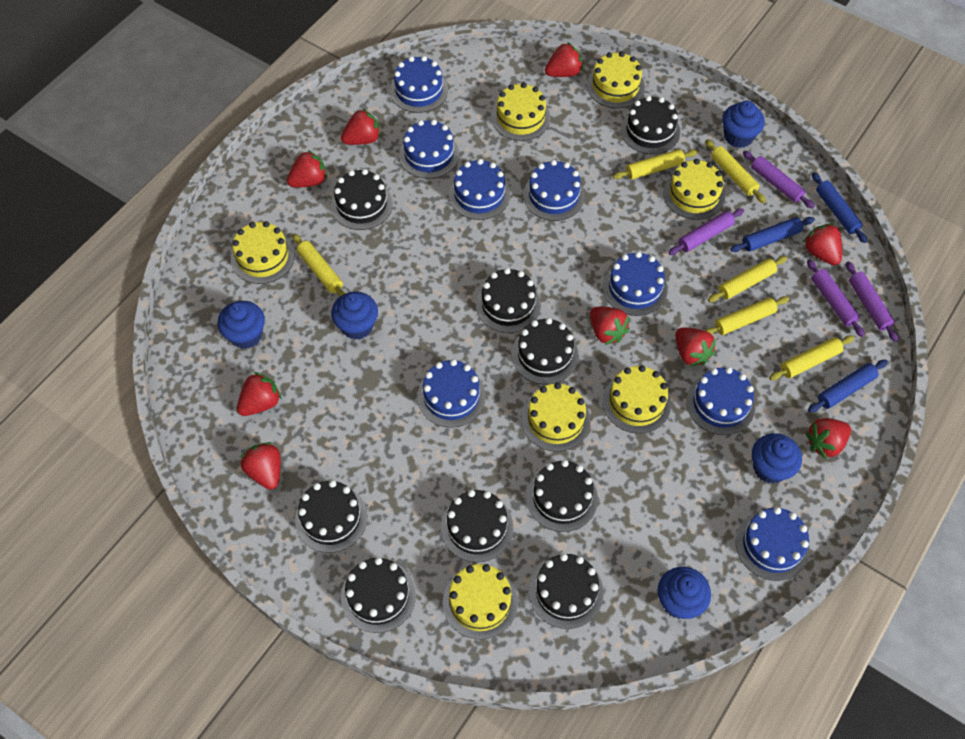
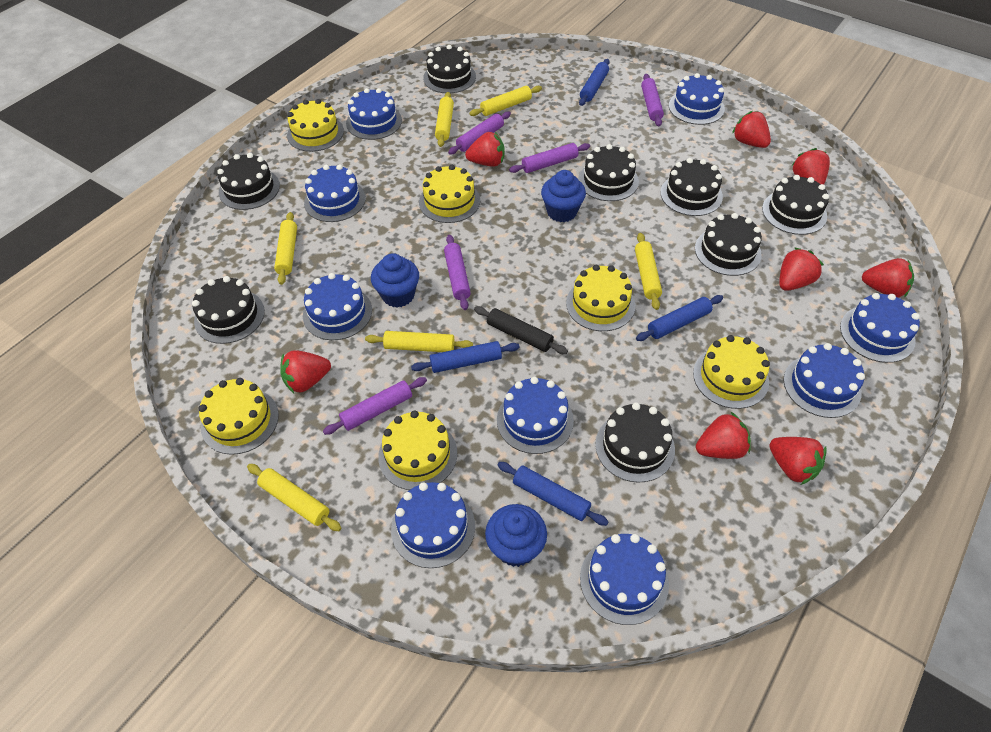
black cake: 9 -> 8
black rolling pin: 0 -> 1
blue cake: 8 -> 9
blue cupcake: 5 -> 3
blue rolling pin: 3 -> 4
purple rolling pin: 4 -> 5
red strawberry: 9 -> 8
yellow cake: 7 -> 6

